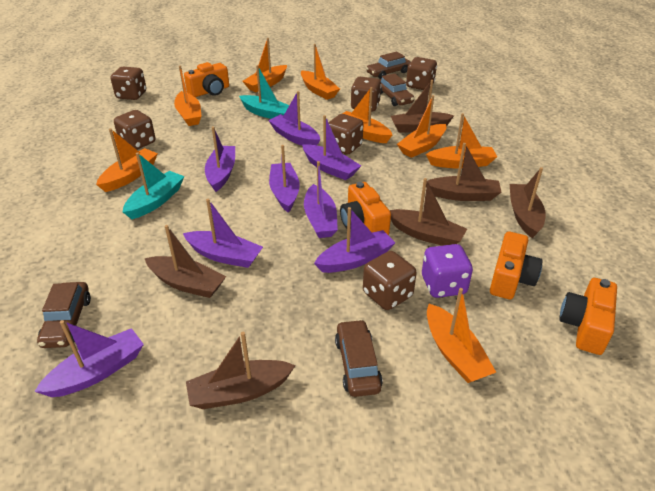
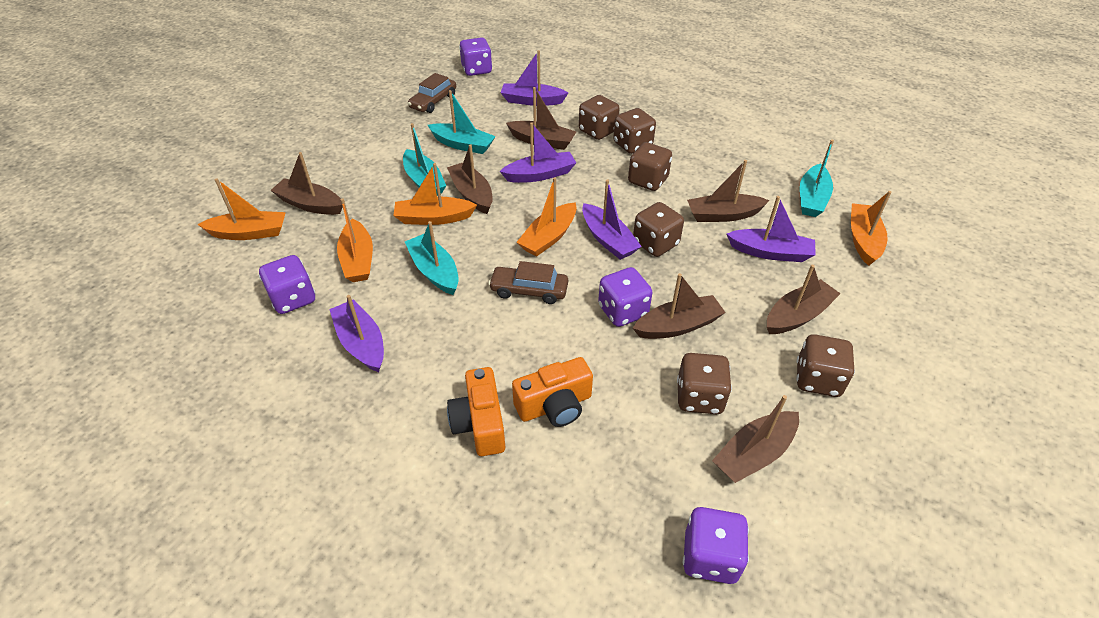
brown boat: 6 -> 7
brown car: 4 -> 2
orange boat: 8 -> 5
orange camera: 4 -> 2
purple boat: 8 -> 5
purple dice: 1 -> 4
turquoise boat: 2 -> 4

